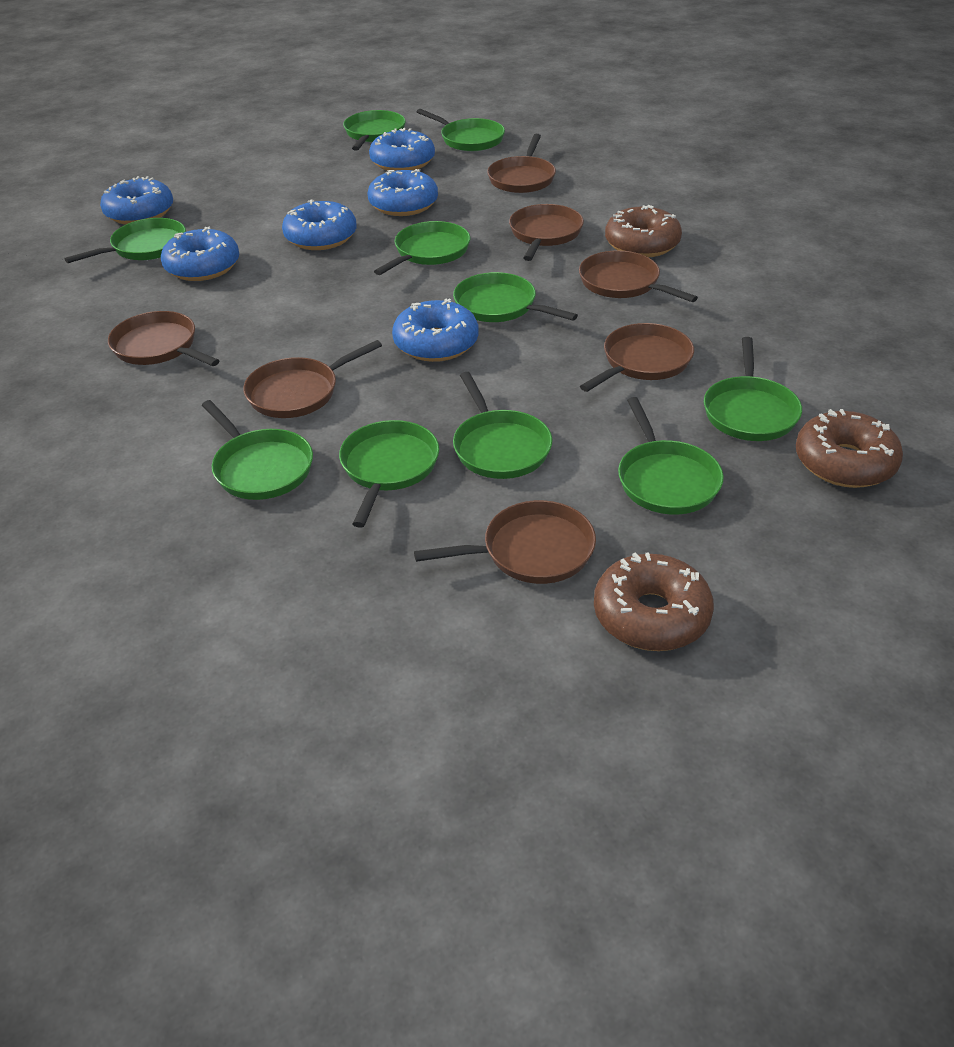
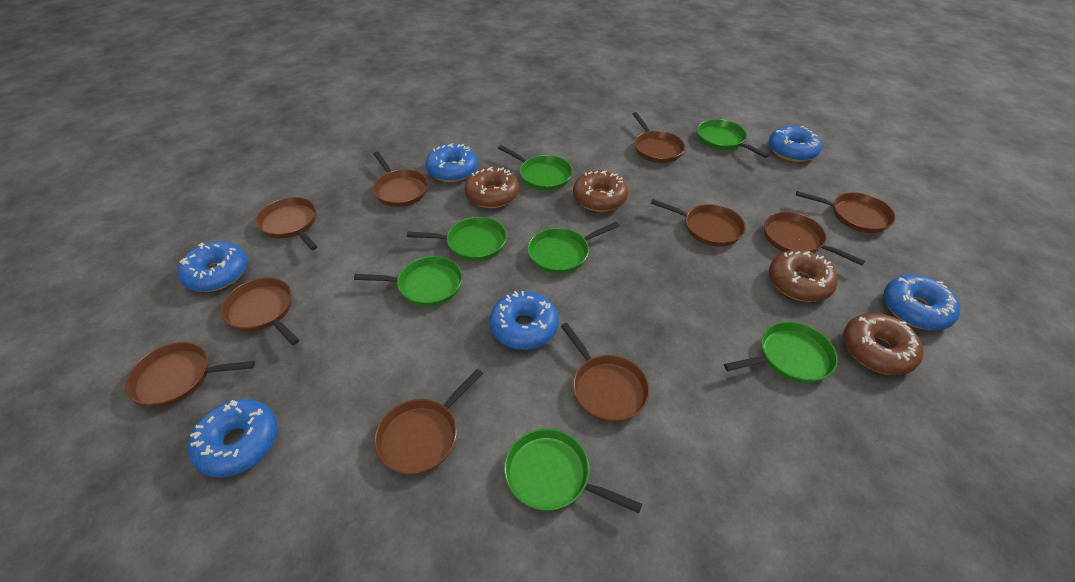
brown donut: 3 -> 4
brown pan: 7 -> 10
green pan: 10 -> 7

